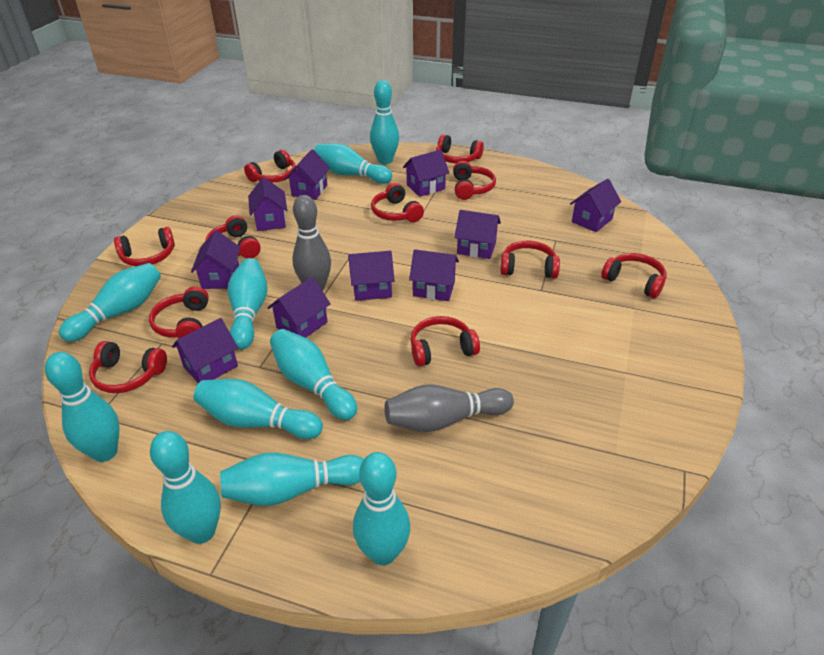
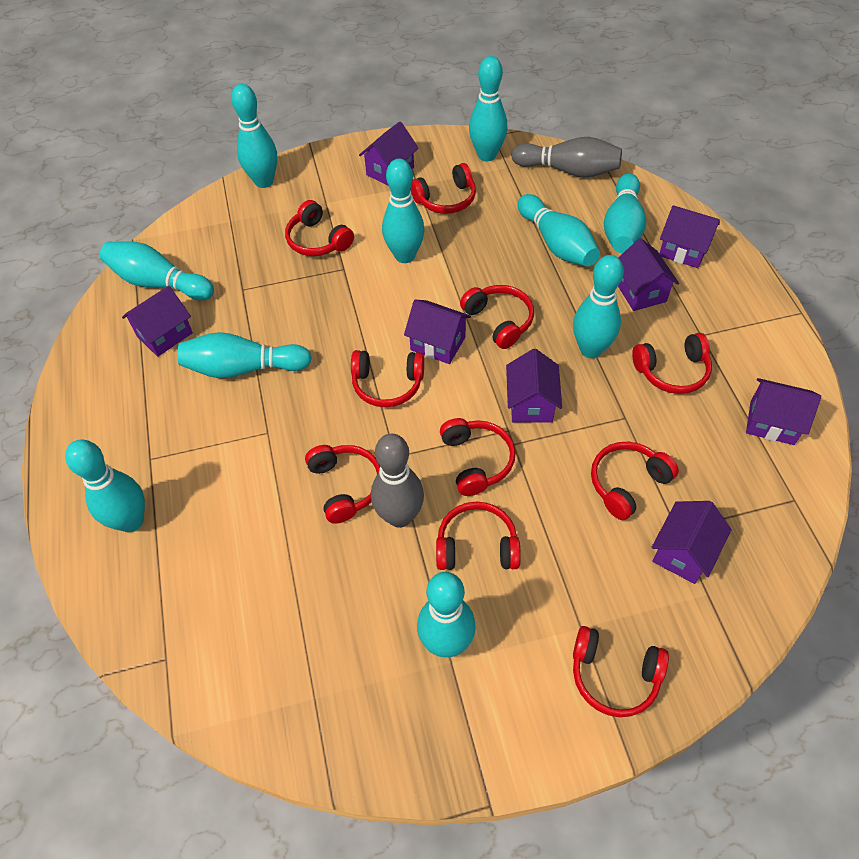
purple house: 10 -> 8
red headphones: 11 -> 10

